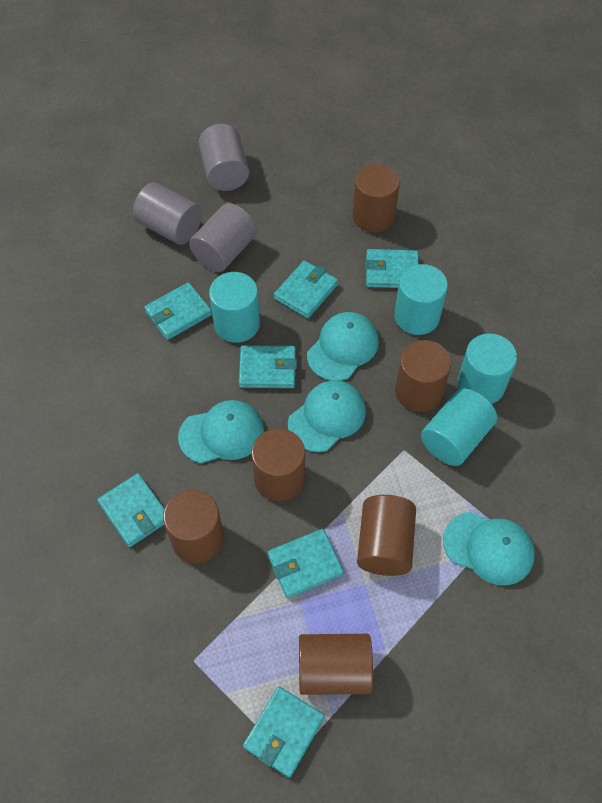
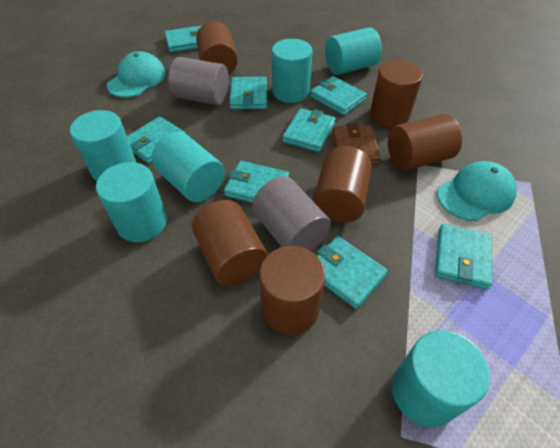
brown wallet: 0 -> 1
grey cylinder: 3 -> 2
turquoise cap: 4 -> 2
turquoise cylinder: 4 -> 6
turquoise wallet: 7 -> 8

